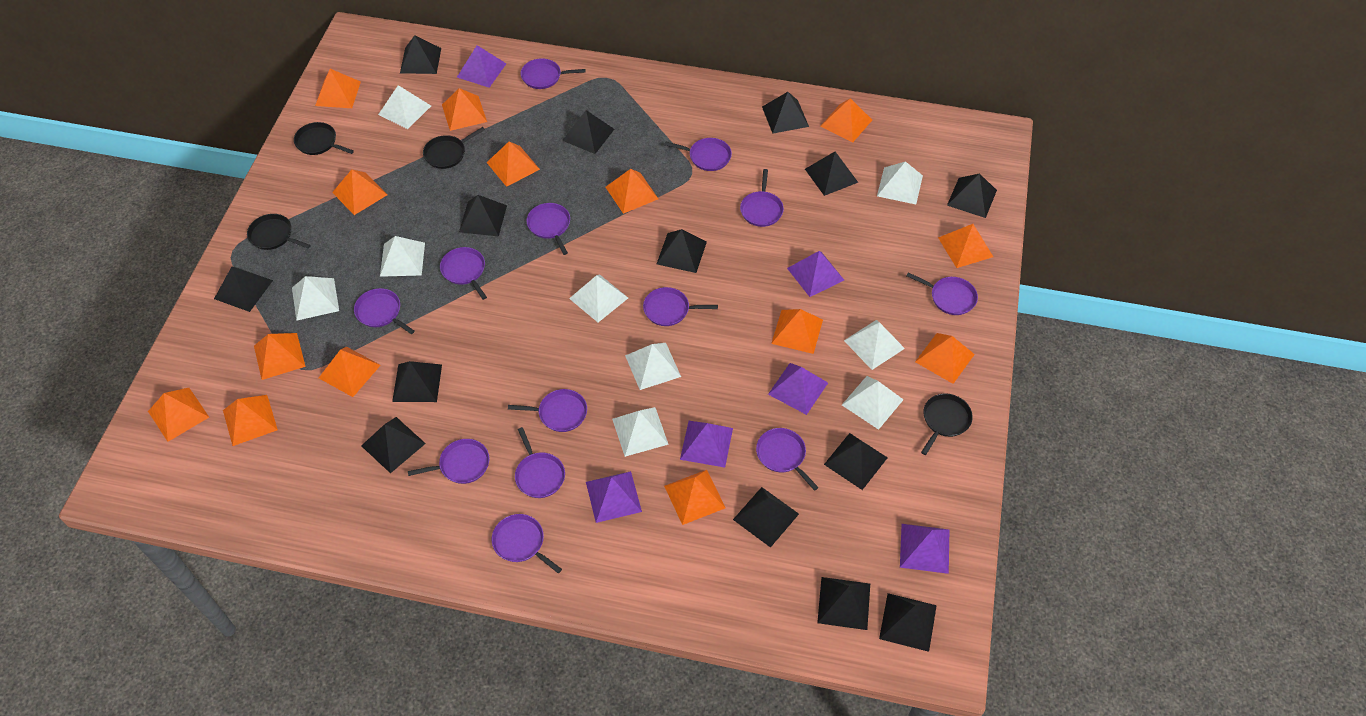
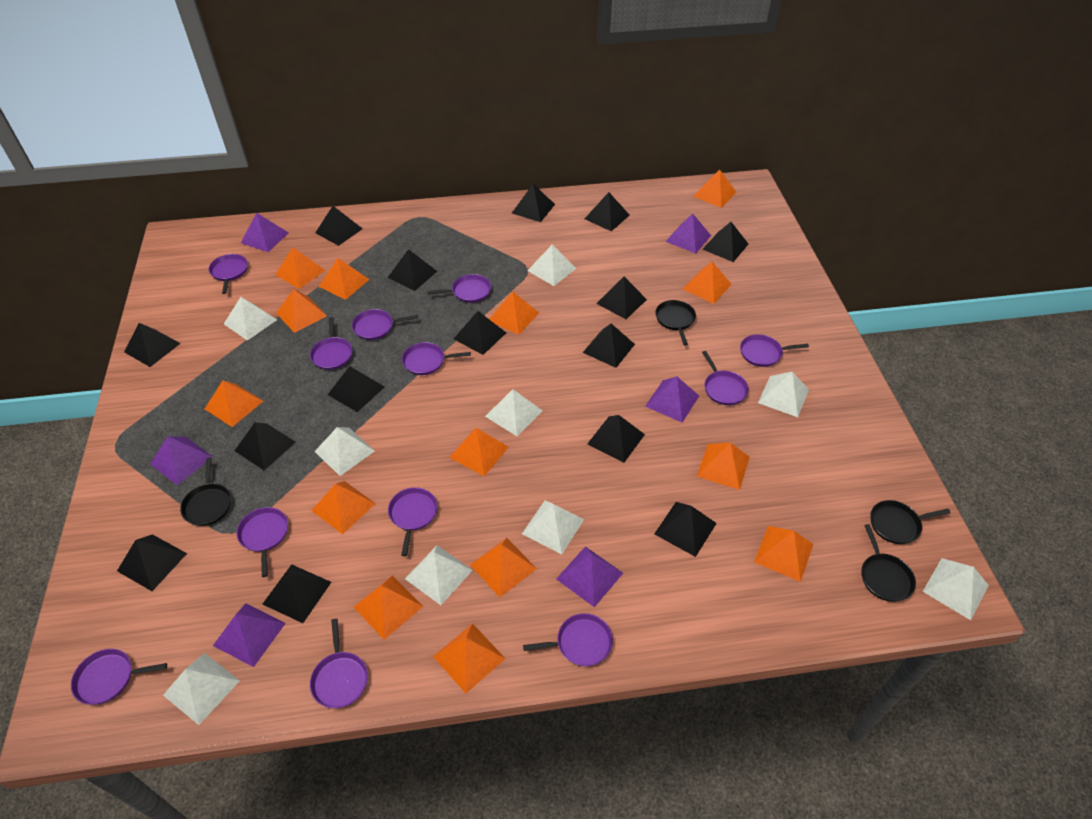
black pyramid: 14 -> 15
purple pan: 13 -> 12

